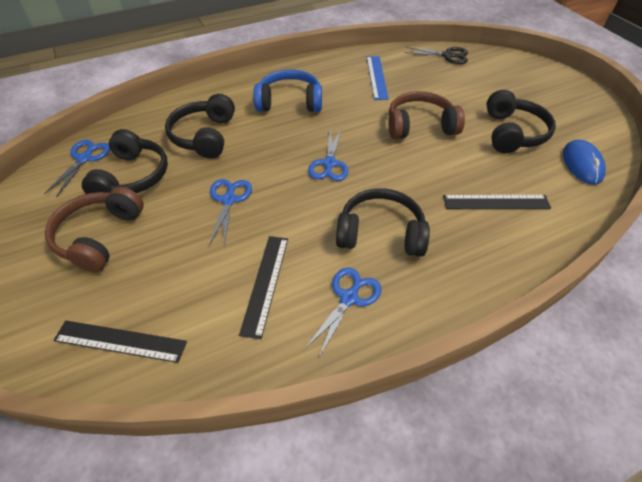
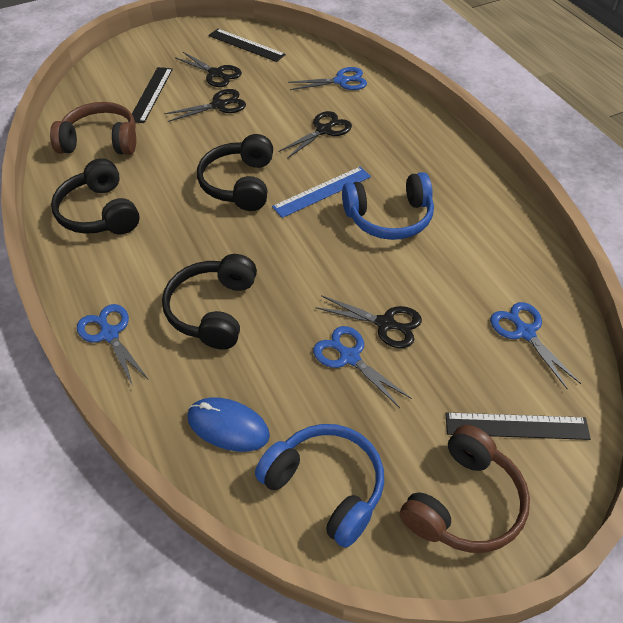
black headphones: 4 -> 3
black scissors: 1 -> 4
blue headphones: 1 -> 2

